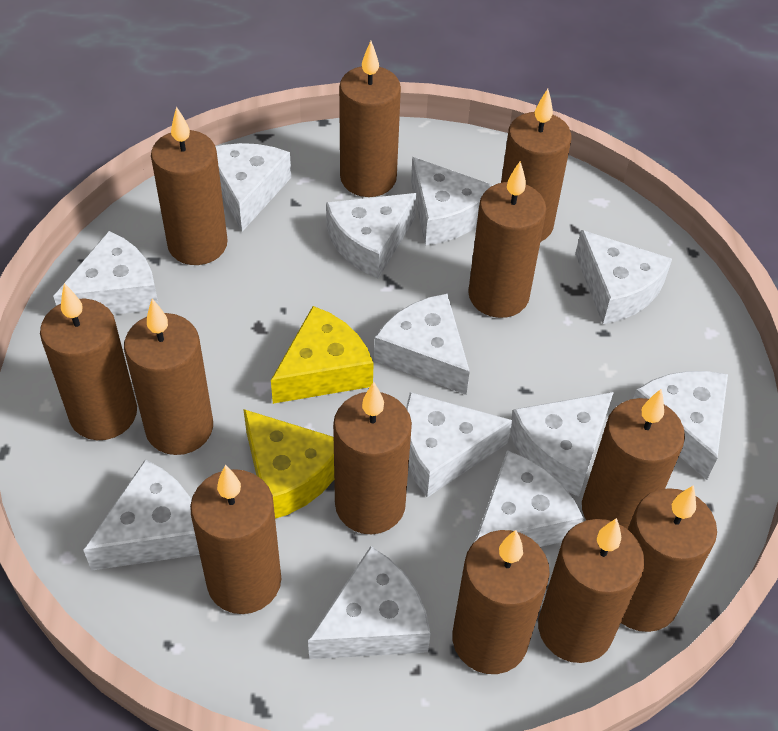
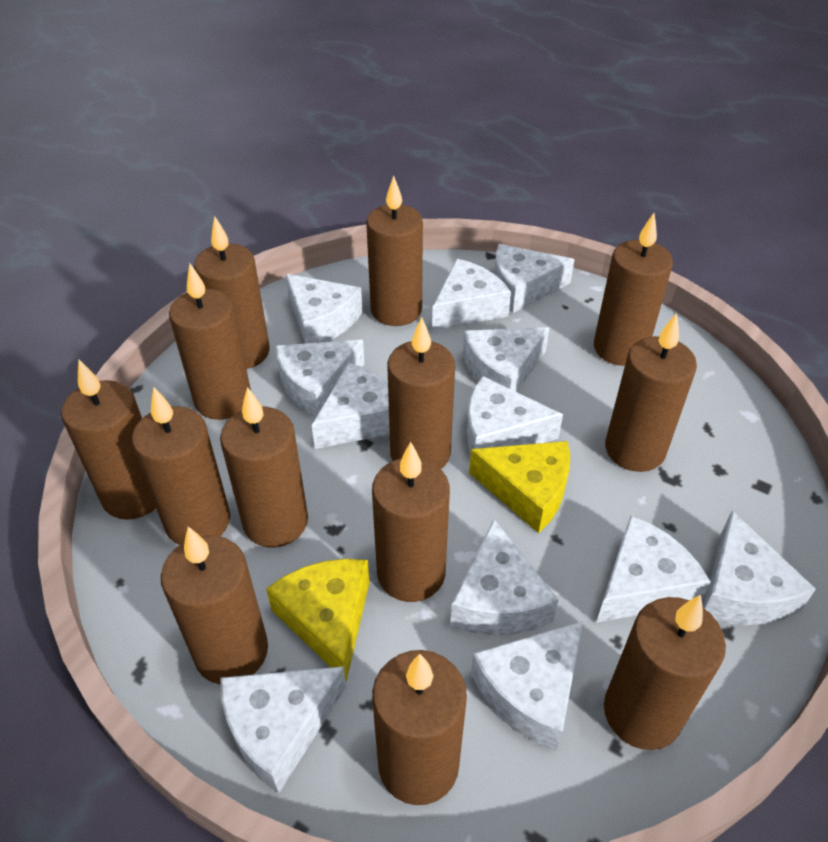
brown candle: 12 -> 13

